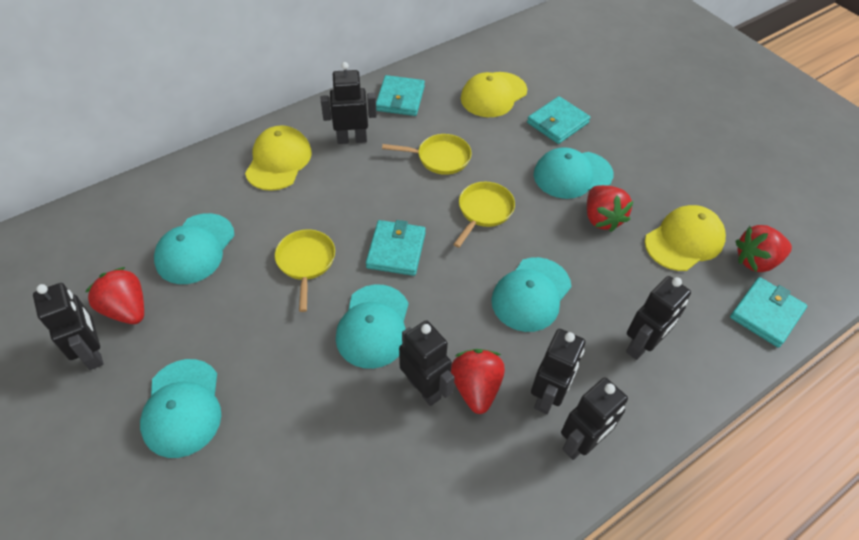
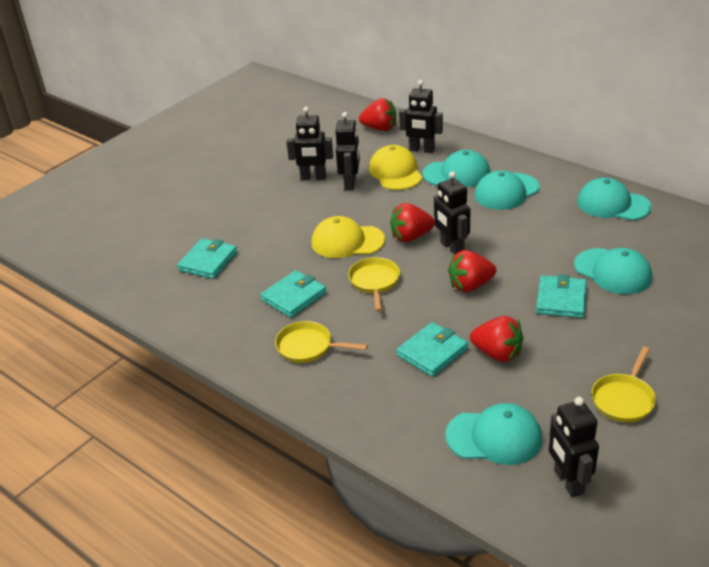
black robot: 6 -> 5
yellow cap: 3 -> 2

